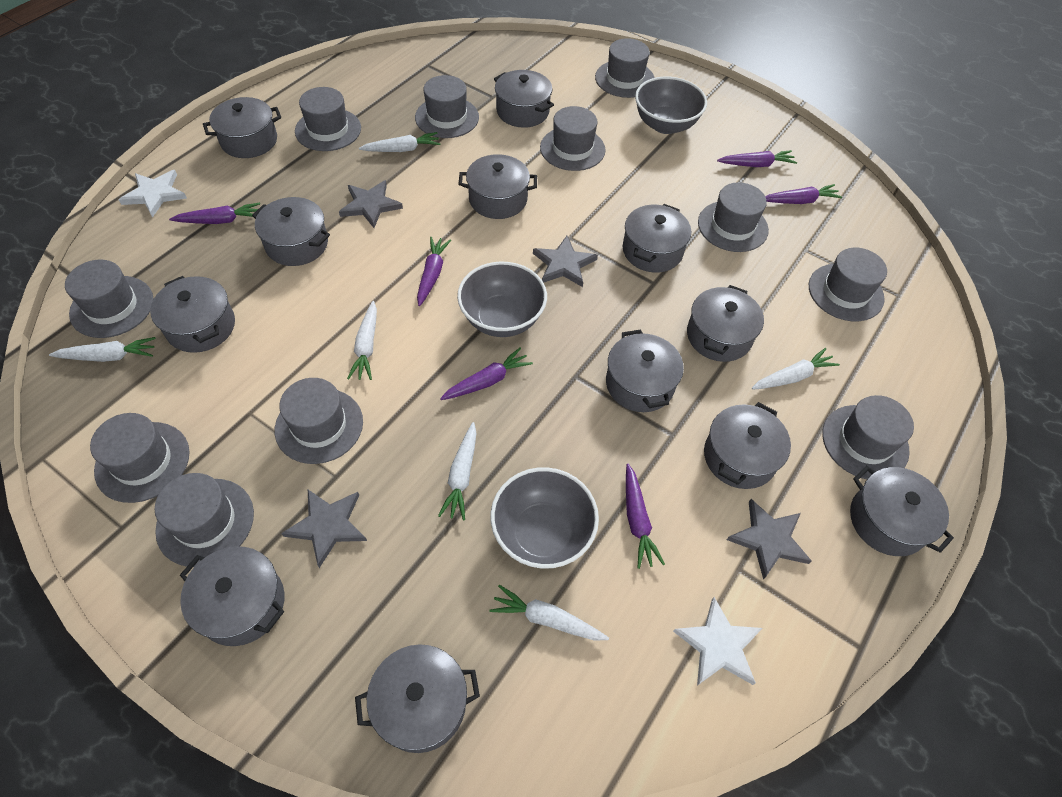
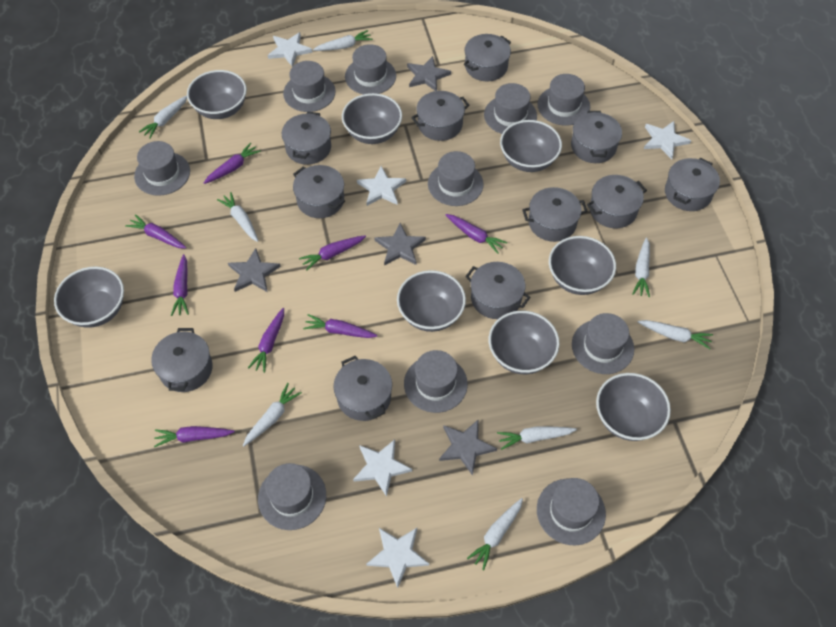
grey bowl: 3 -> 8
grey hat: 11 -> 10
grey pot: 12 -> 11
purple carrot: 6 -> 8
white carrot: 6 -> 8
white star: 2 -> 5

